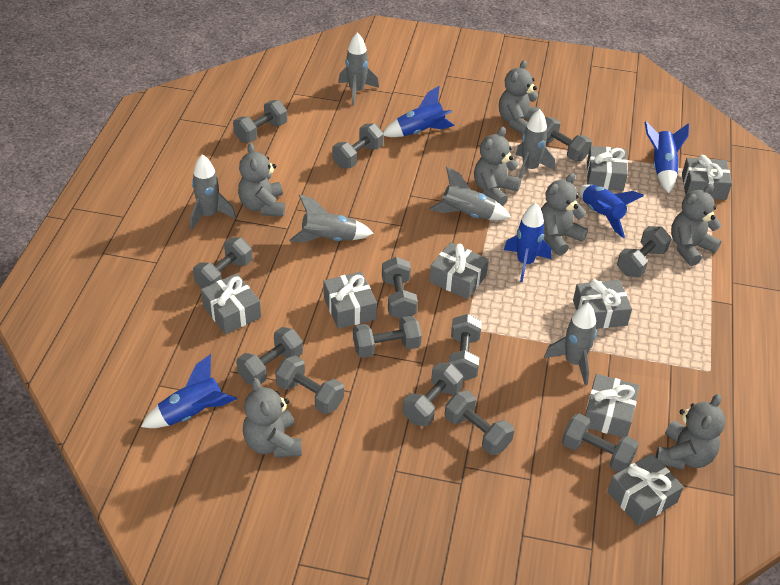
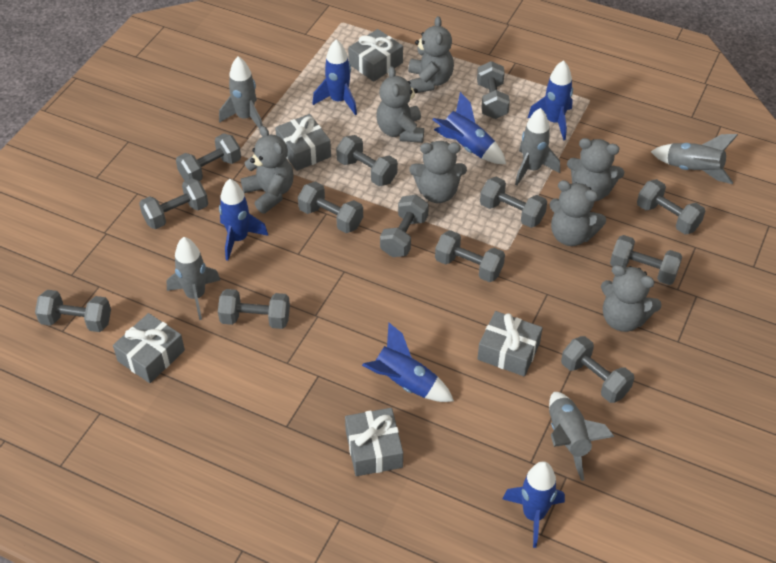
blue rocket: 5 -> 6
grey gift: 8 -> 5
grey rocket: 6 -> 5

